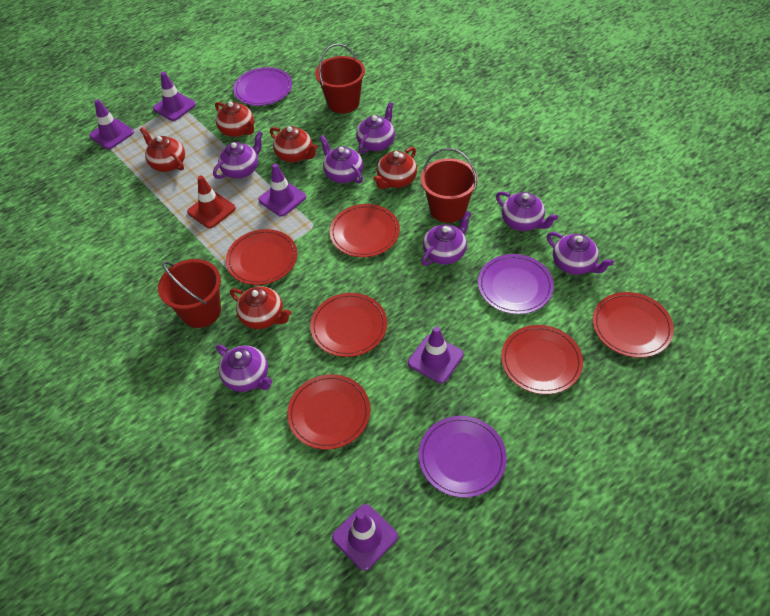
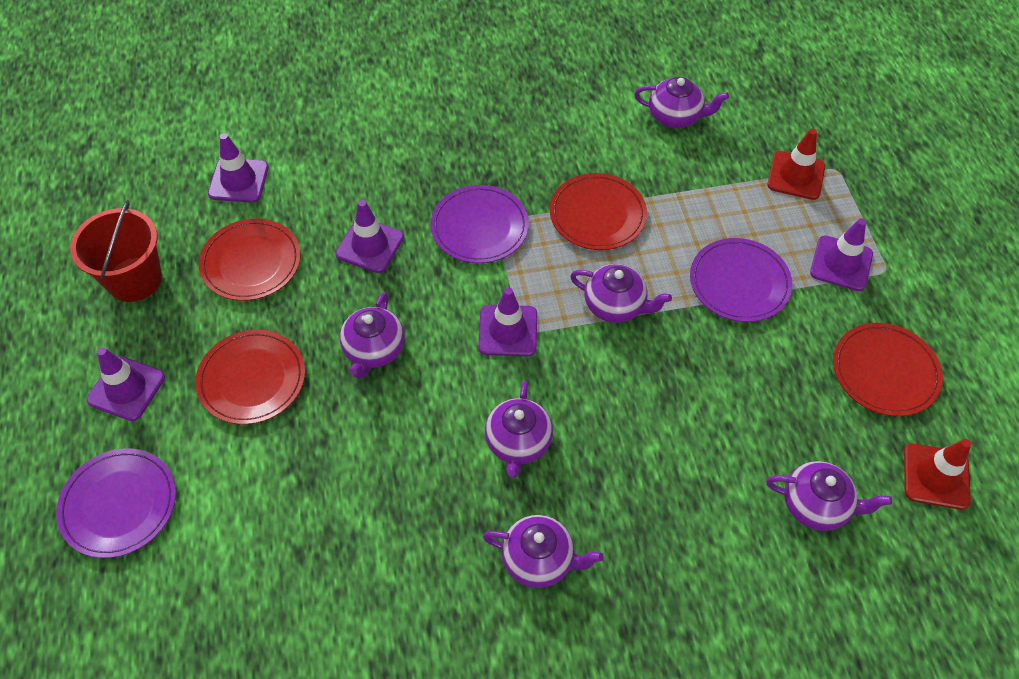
purple teapot: 7 -> 6
red bucket: 3 -> 1
red plate: 6 -> 4
red teapot: 5 -> 0
red traffic cone: 1 -> 2

